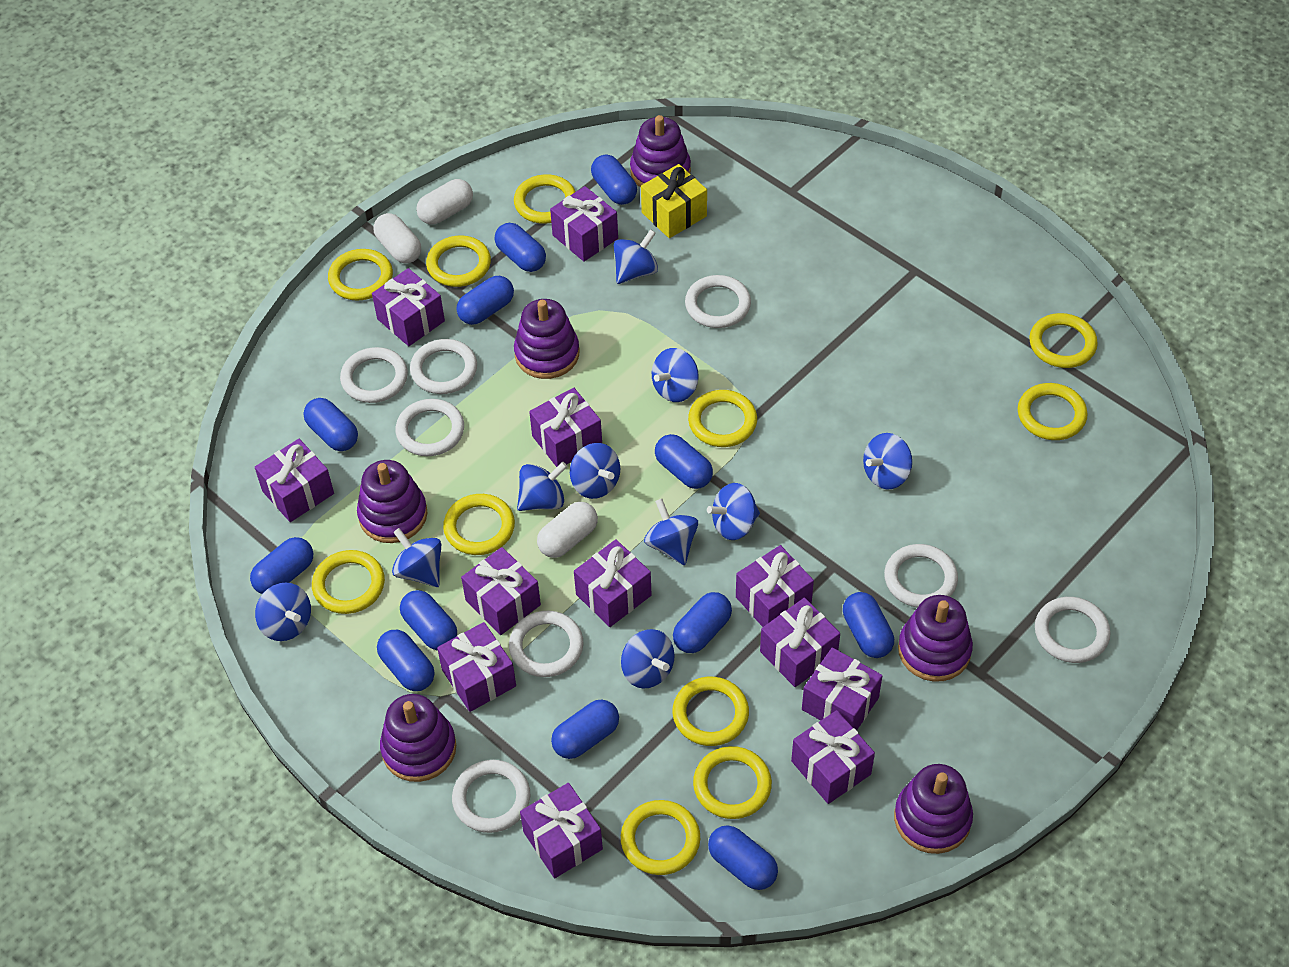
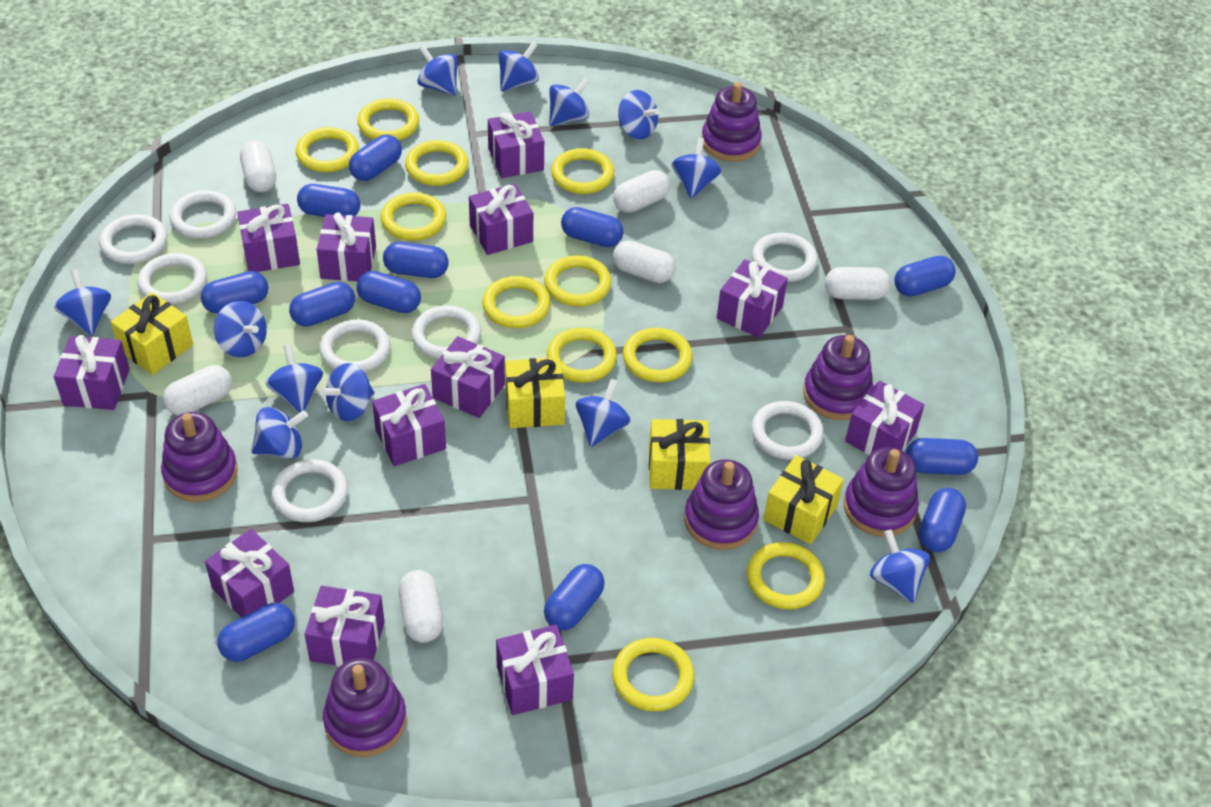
blue spinning top: 10 -> 12
white capsule: 3 -> 6
yellow gift: 1 -> 4

